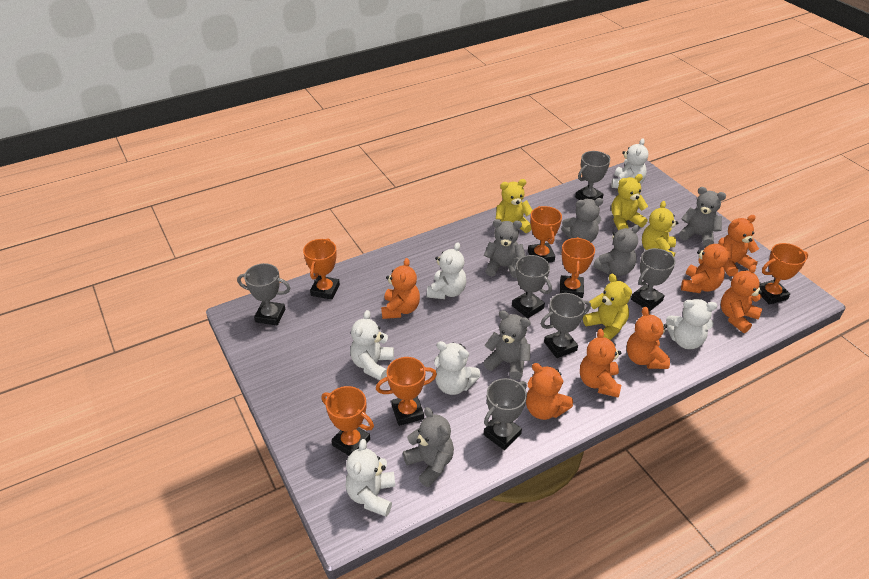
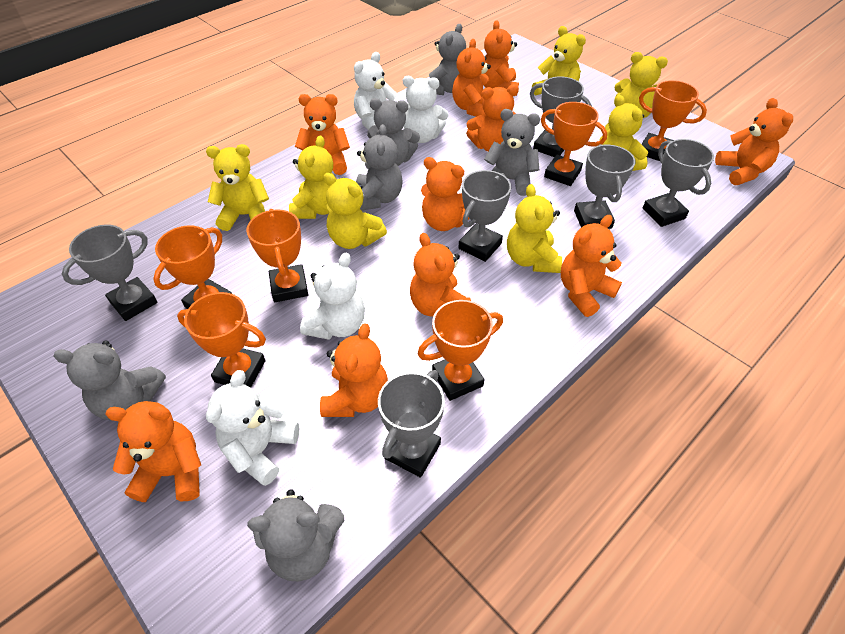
orange teddy bear: 7 -> 10
white teddy bear: 6 -> 4
yellow teddy bear: 4 -> 7

